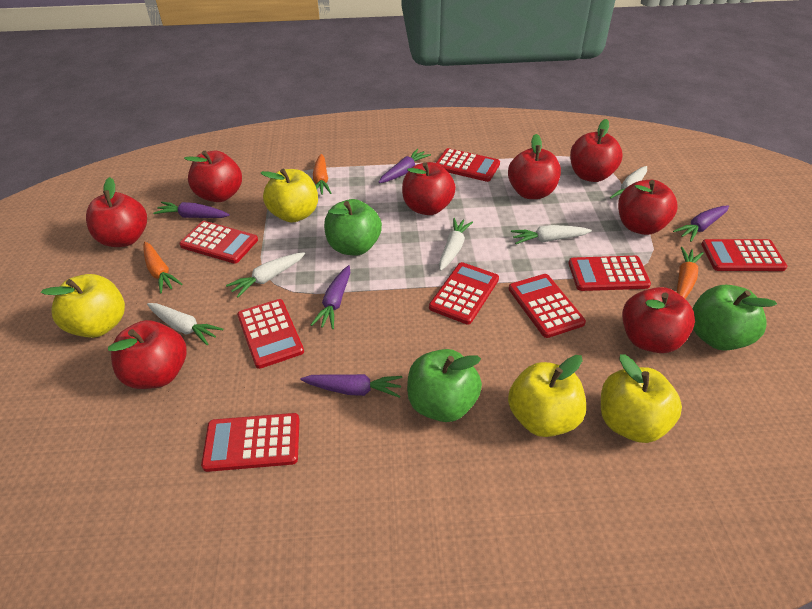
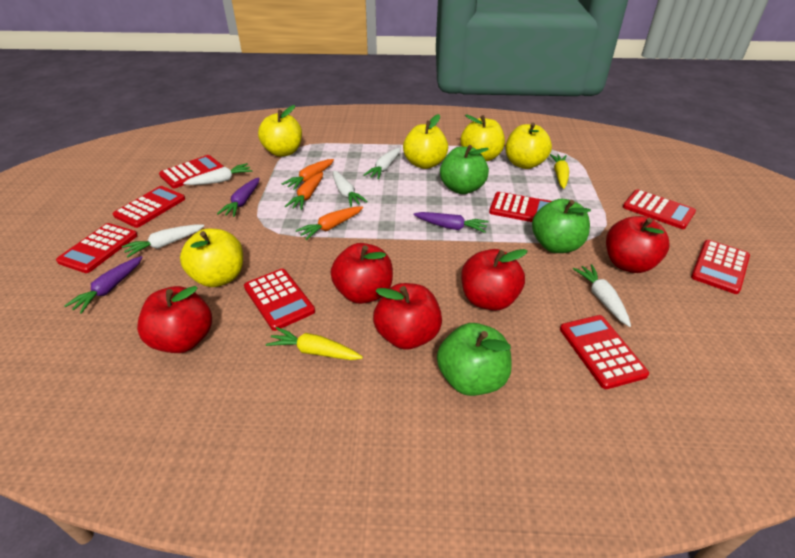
purple carrot: 5 -> 3
red apple: 8 -> 5
yellow apple: 4 -> 5
yellow carrot: 0 -> 2

